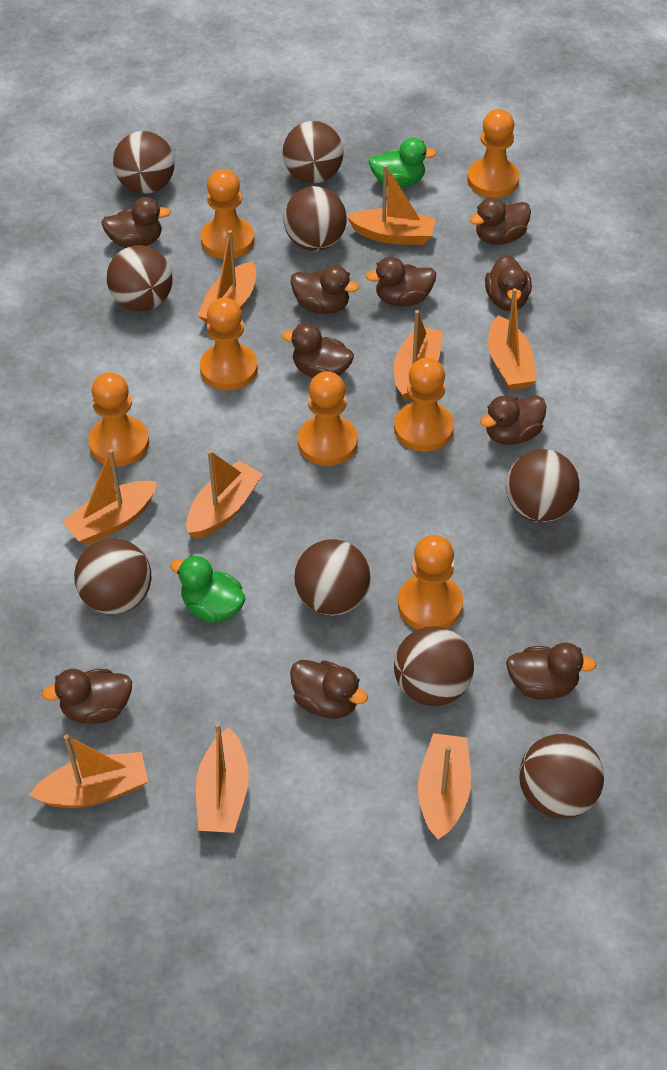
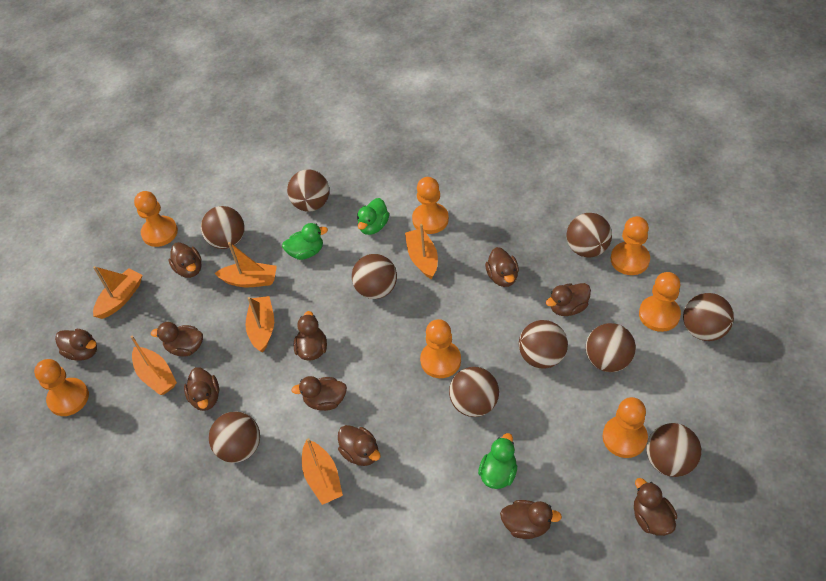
brown ball: 9 -> 10
brown duck: 10 -> 11
green duck: 2 -> 3
orange boat: 9 -> 6

